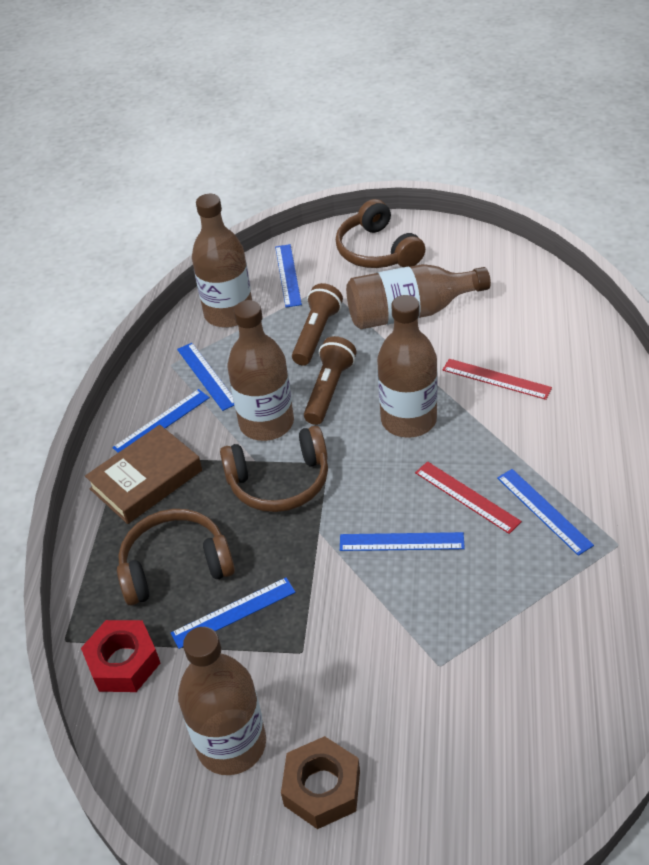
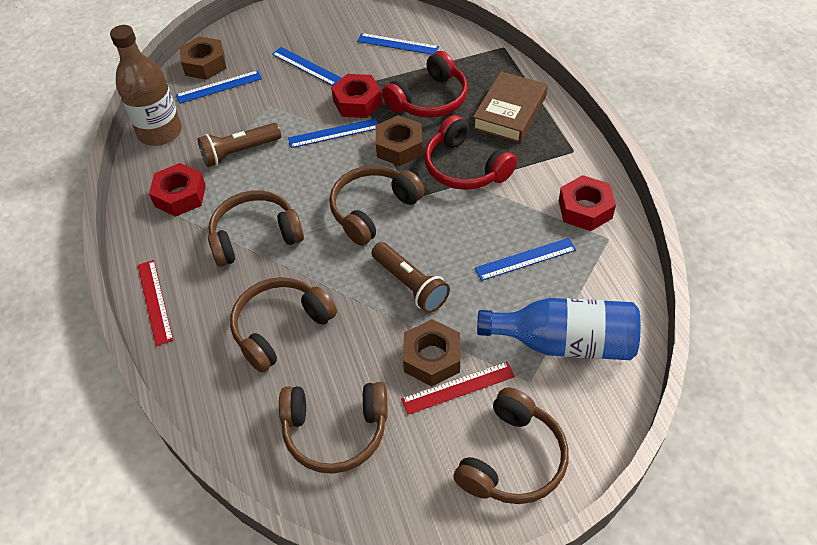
blue bottle: 0 -> 1
blue ruler: 6 -> 5
brown bottle: 5 -> 1
brown headphones: 3 -> 5
brown nut: 1 -> 3
red headphones: 0 -> 2
red nut: 1 -> 3

